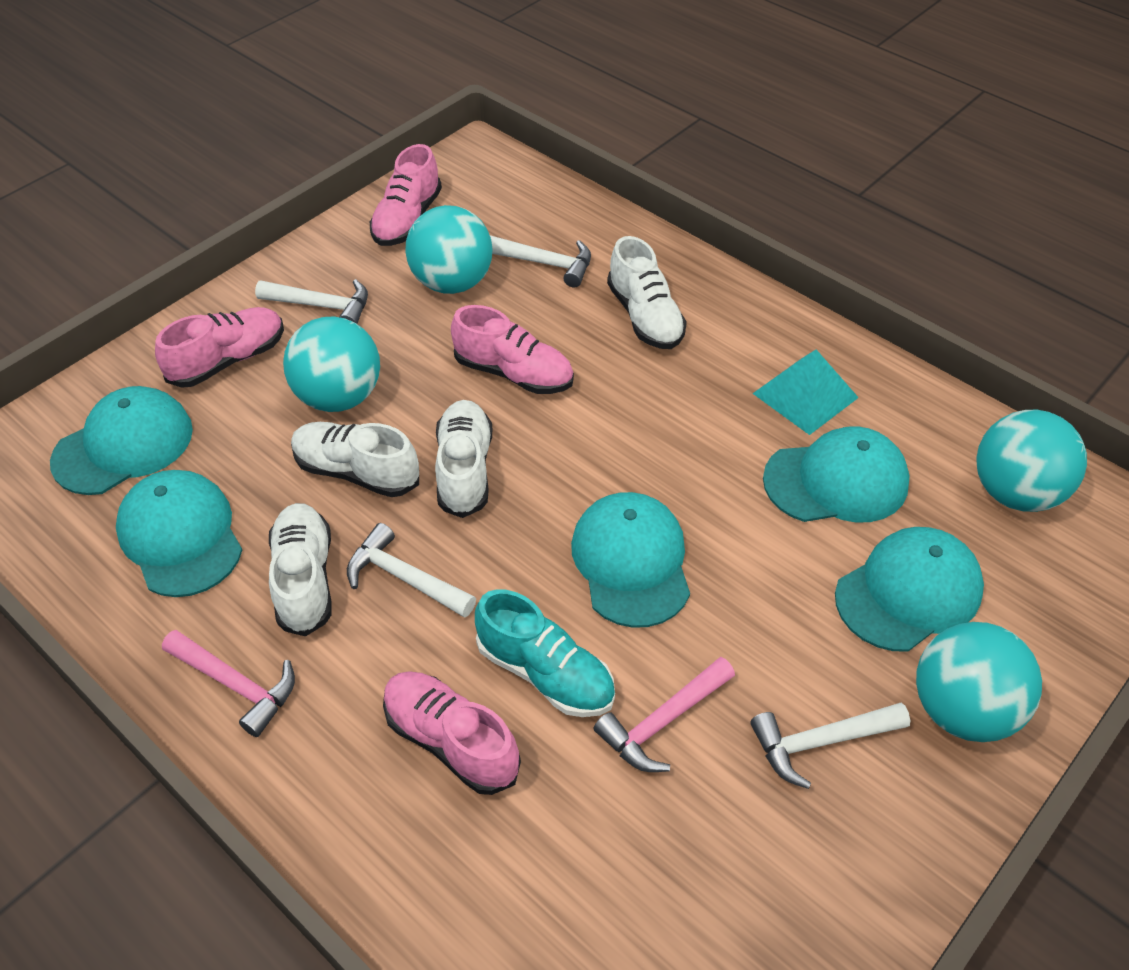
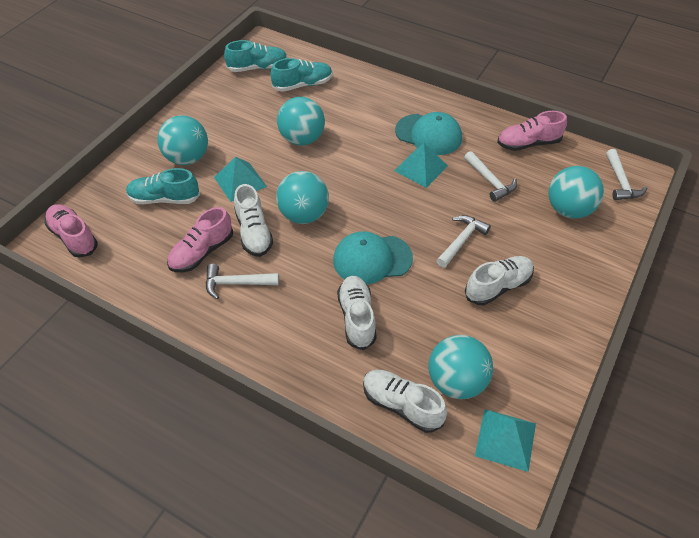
pink hammer: 2 -> 0
pink shoe: 4 -> 3
turquoise ball: 4 -> 5
turquoise cap: 5 -> 2
turquoise pyramid: 1 -> 3
turquoise shoe: 1 -> 3

